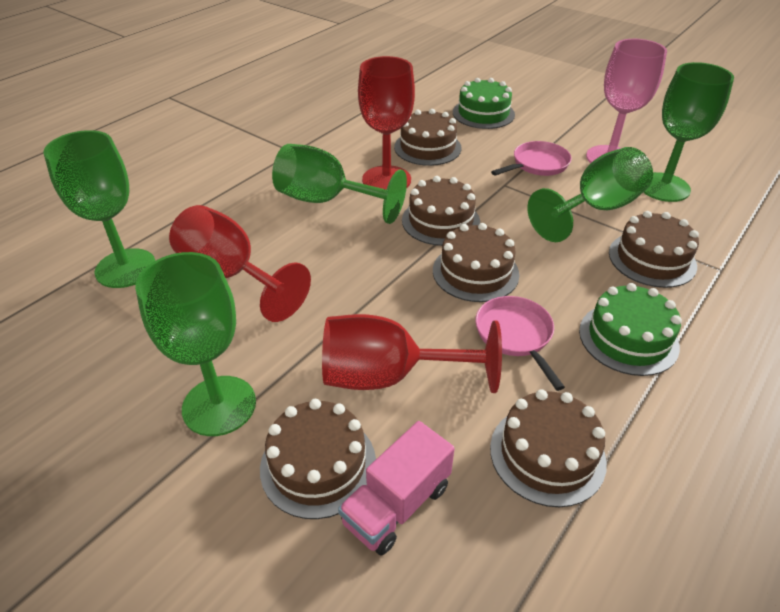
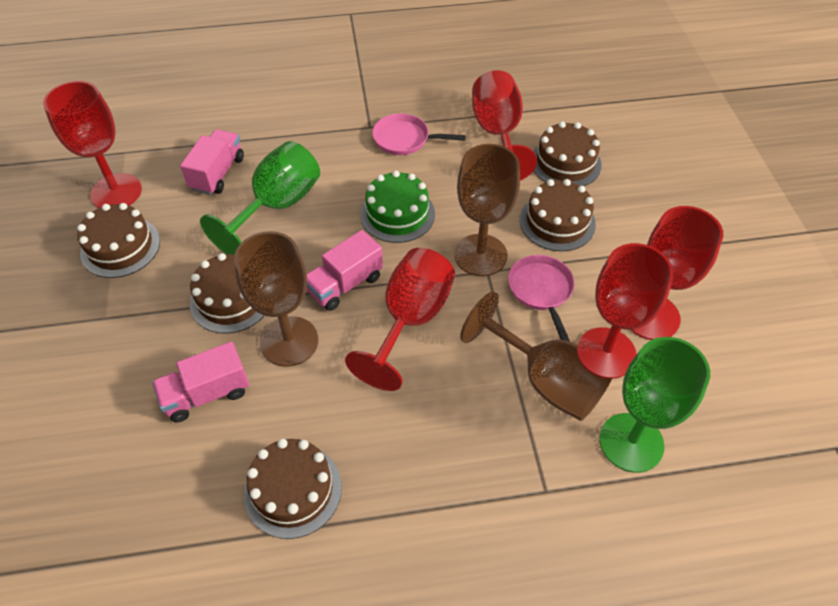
brown cake: 6 -> 5
brown goblet: 0 -> 3
green cake: 2 -> 1
green goblet: 5 -> 2
pink goblet: 1 -> 0
pink truck: 1 -> 3
red goblet: 3 -> 5

